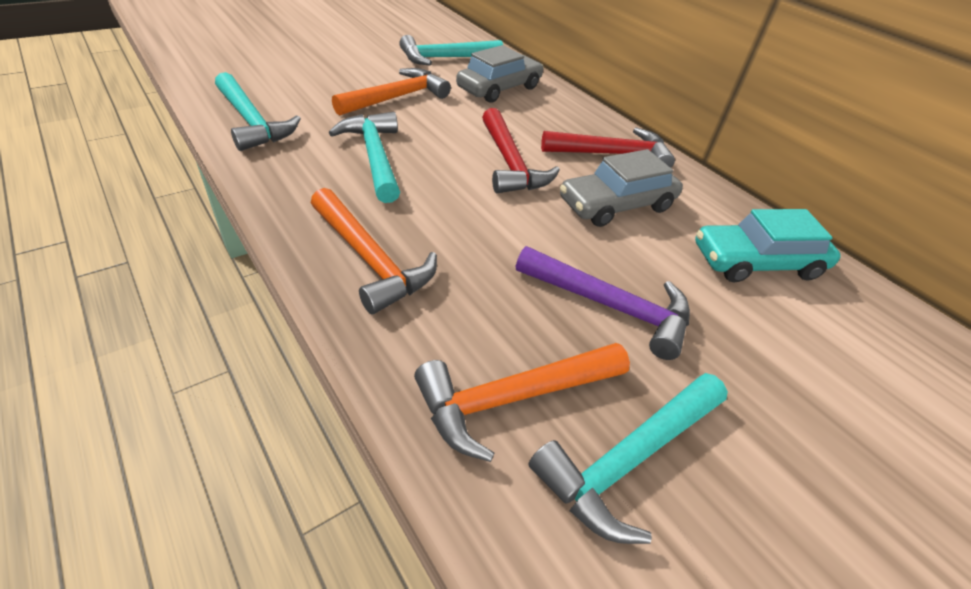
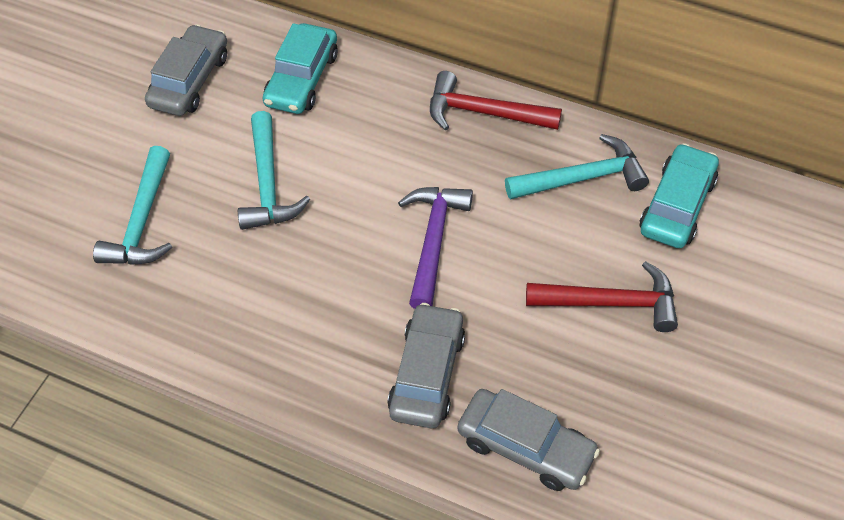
grey car: 2 -> 3
orange hammer: 3 -> 0
turquoise car: 1 -> 2
turquoise hammer: 4 -> 3

